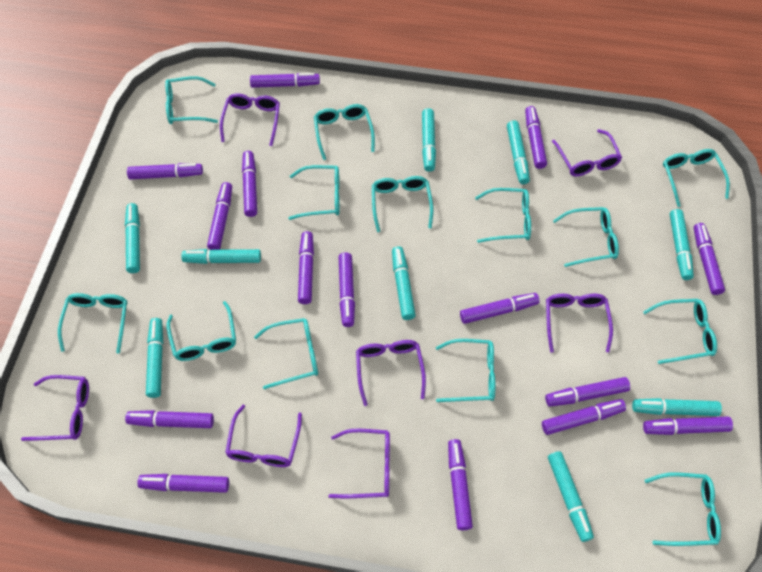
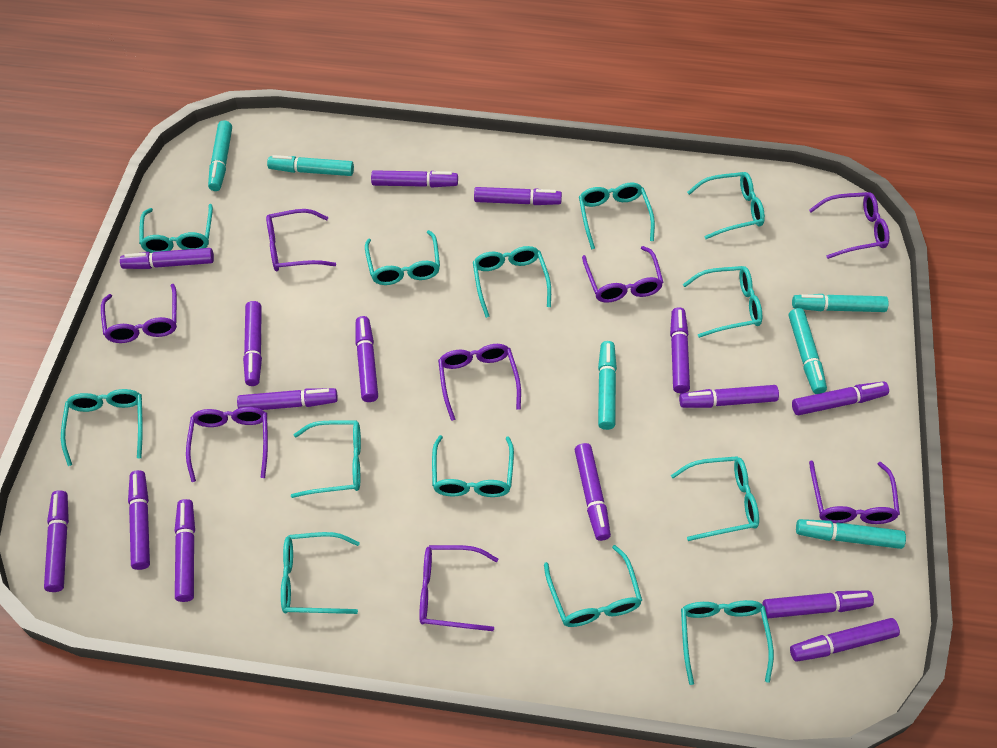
purple glasses: 7 -> 8
turquoise marker: 9 -> 6

